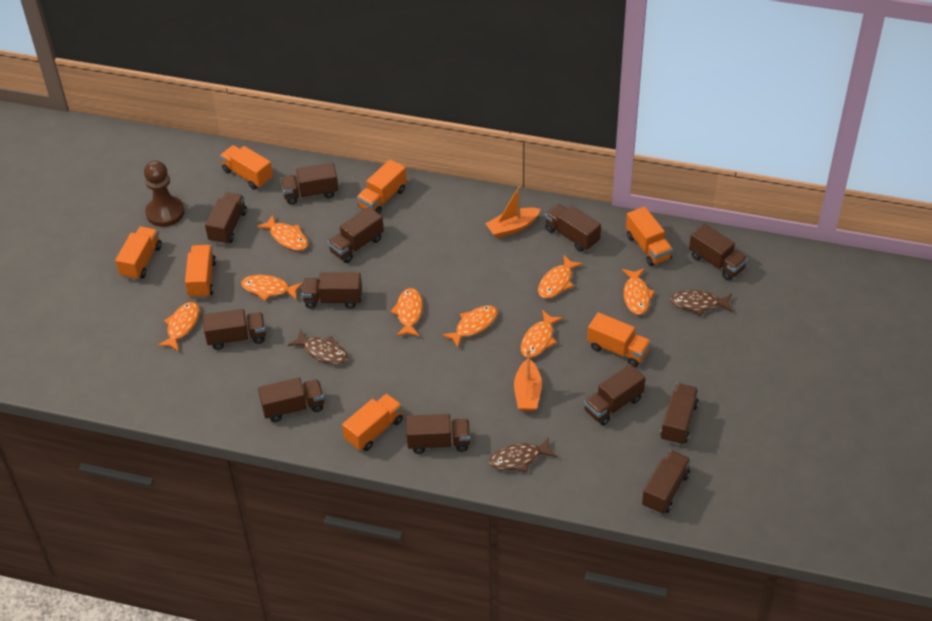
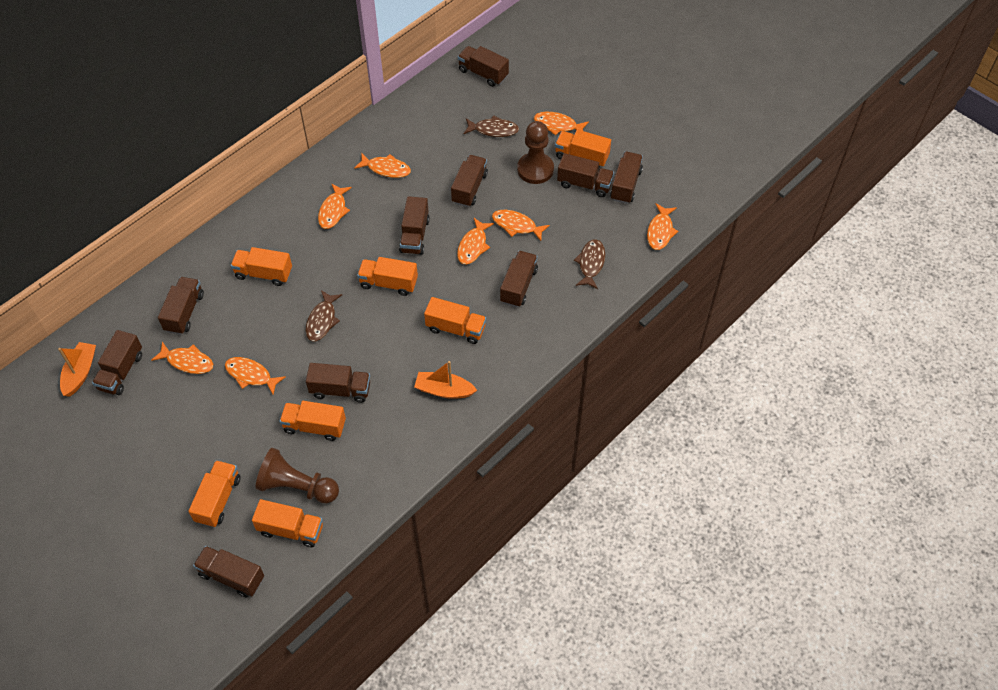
brown pawn: 1 -> 2
brown truck: 12 -> 10

